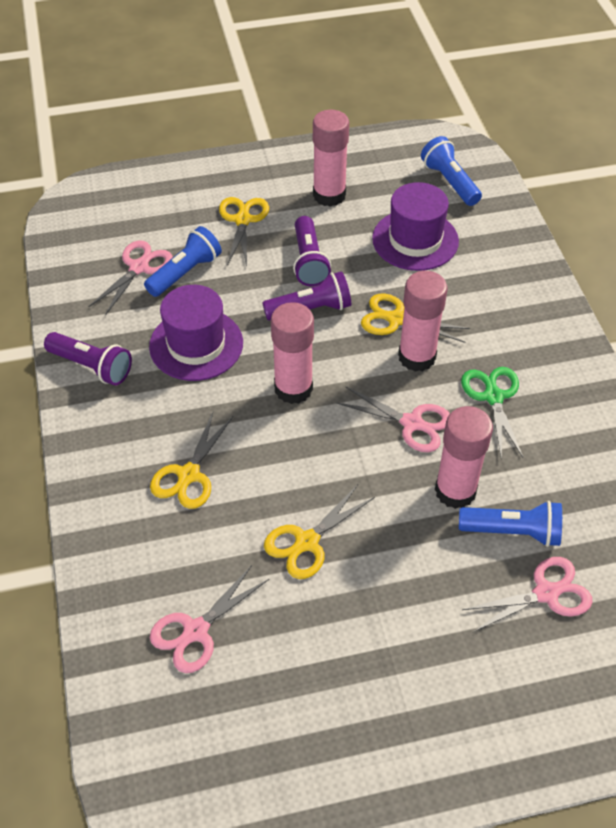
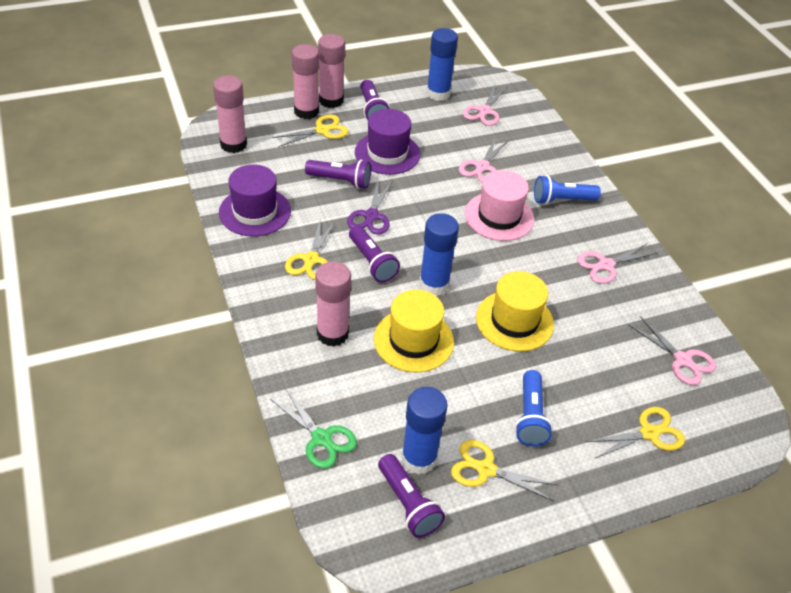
blue flashlight: 3 -> 2
blue glue stick: 0 -> 3
pink hat: 0 -> 1
purple flashlight: 3 -> 4
purple scissors: 0 -> 1
yellow hat: 0 -> 2

